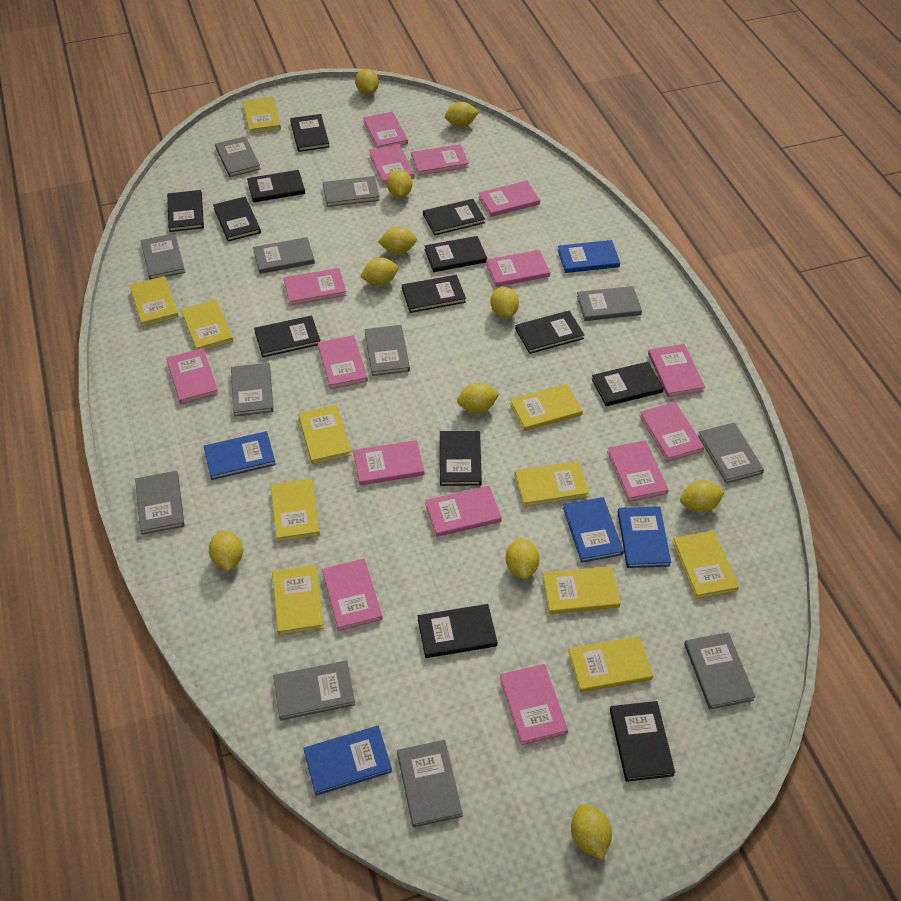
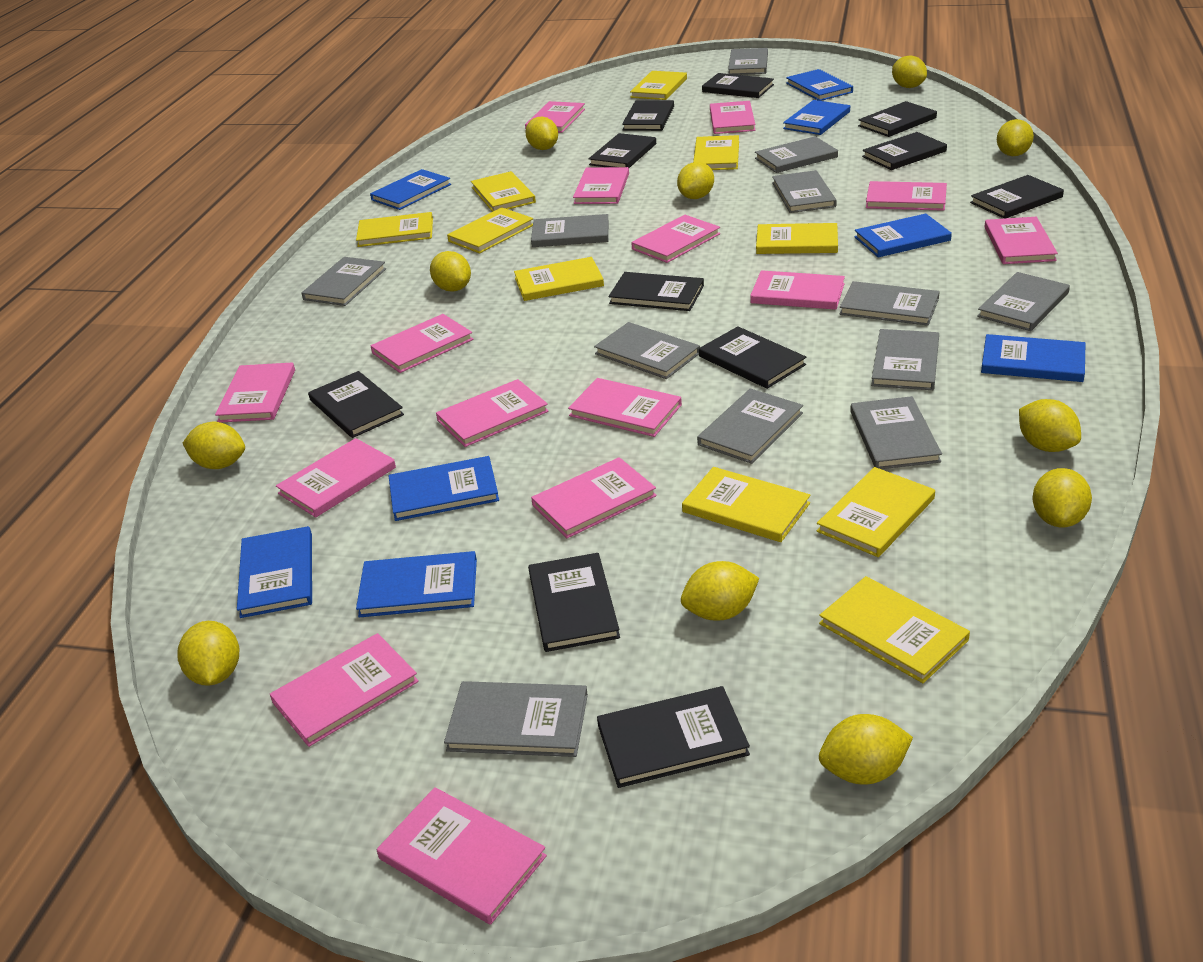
black book: 13 -> 11
blue book: 5 -> 8
yellow book: 11 -> 10

